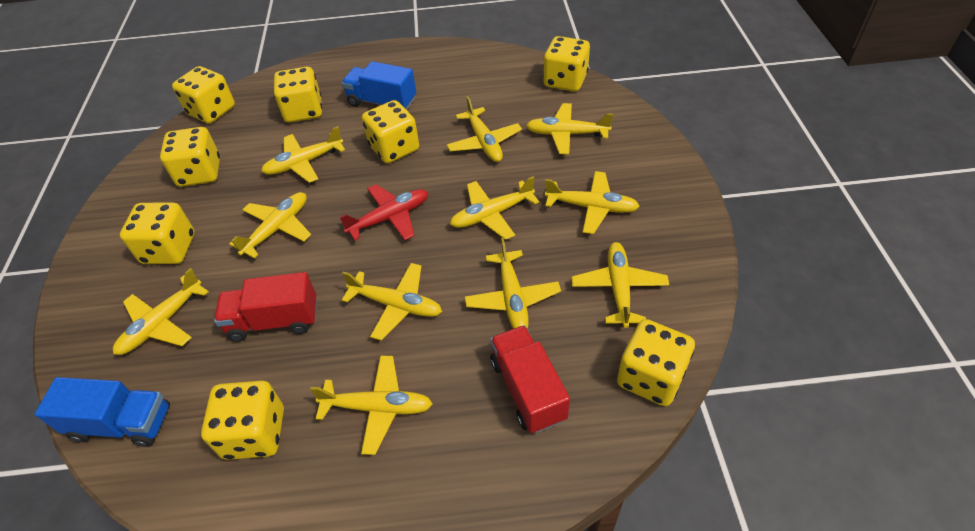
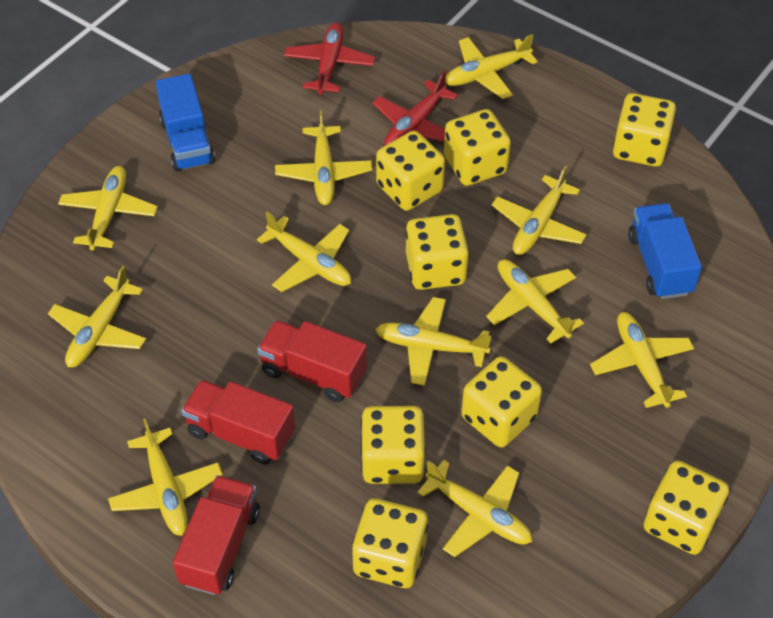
red plane: 1 -> 2
red truck: 2 -> 3

